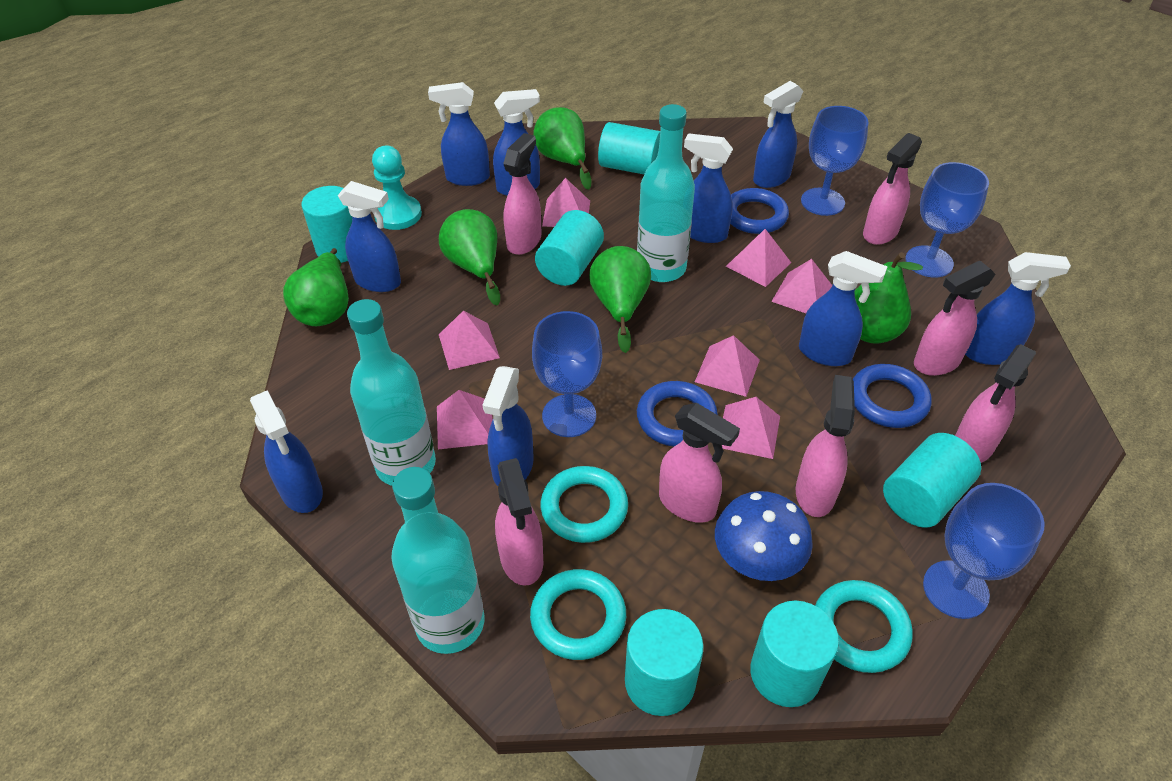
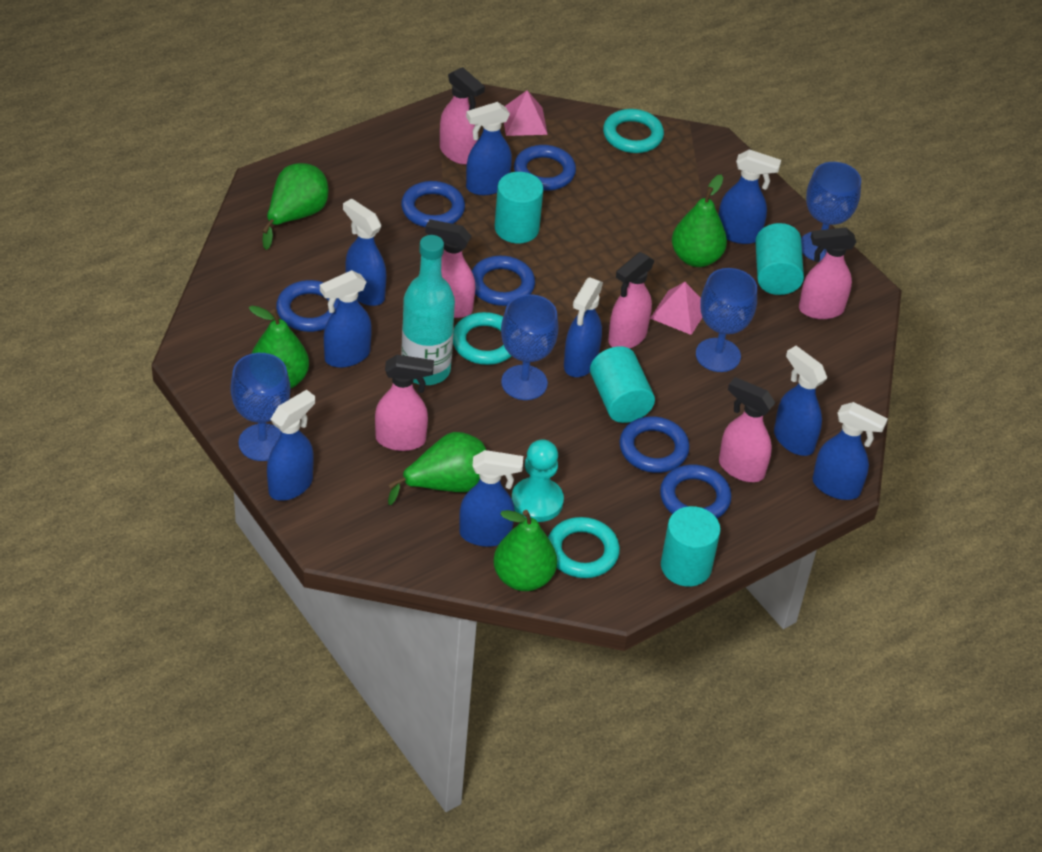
blue mushroom: 1 -> 0
blue ring: 3 -> 6
pink pyramid: 7 -> 2
pink spray bottle: 7 -> 6
turquoise bottle: 3 -> 1
turquoise cylinder: 6 -> 4

